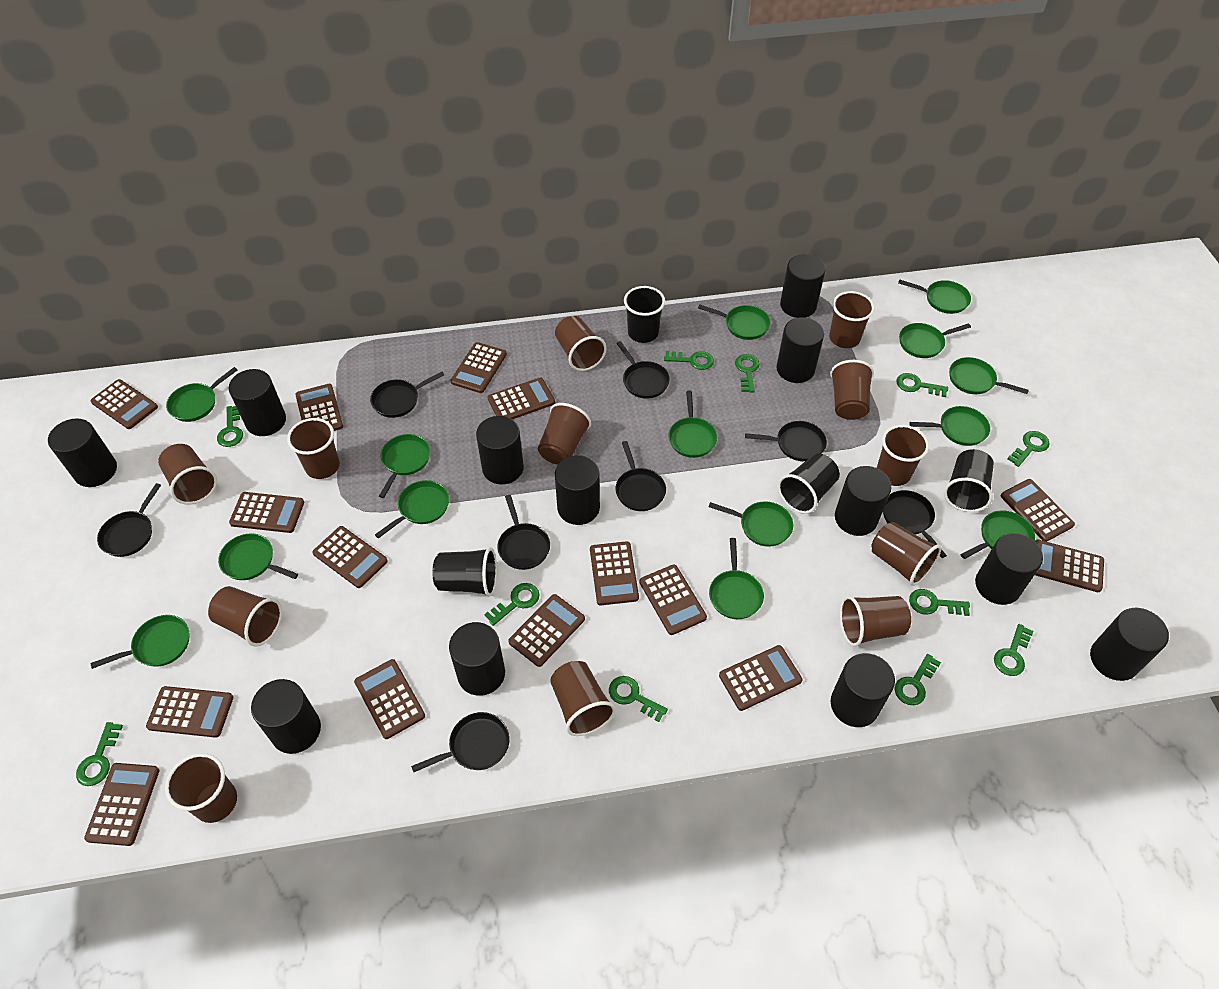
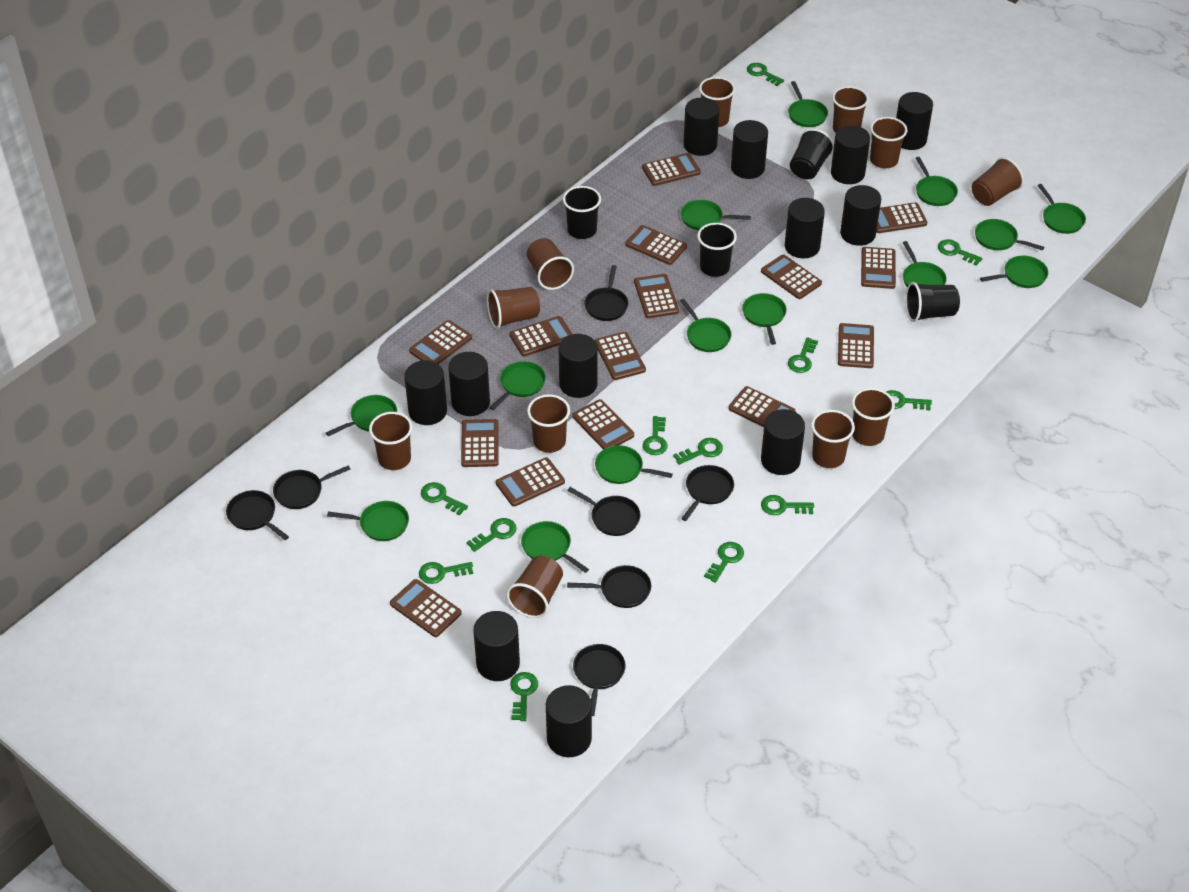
black pan: 8 -> 7
brown cup: 12 -> 11
green key: 11 -> 12

